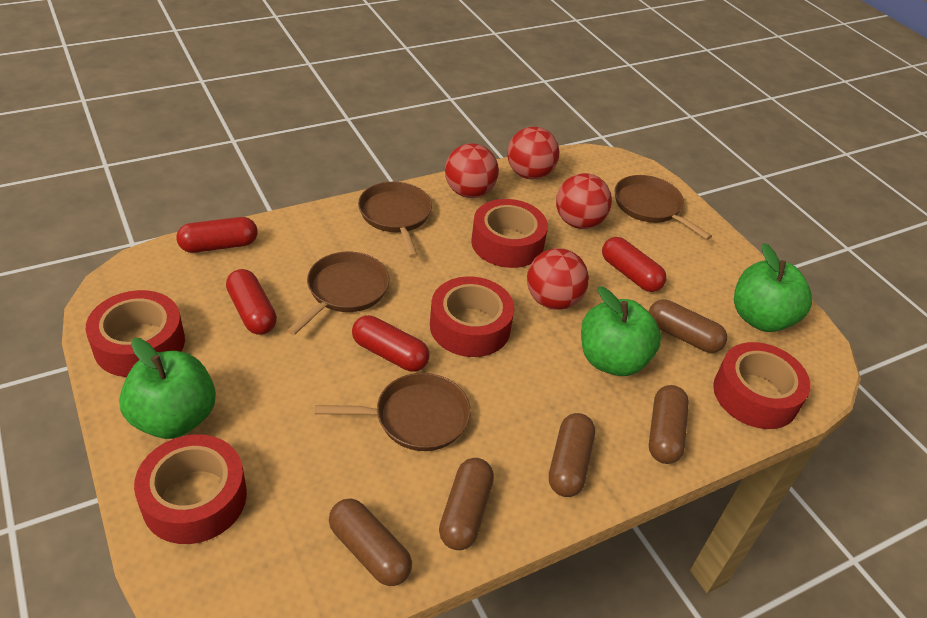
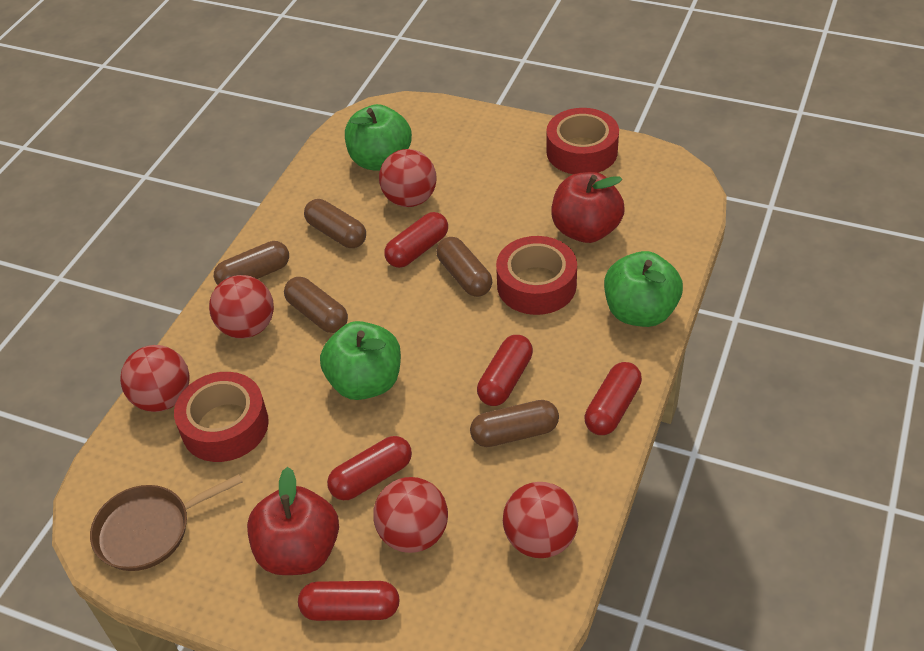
brown pan: 4 -> 1
red apple: 0 -> 2
red ball: 4 -> 5
red capsule: 4 -> 5
red tape: 5 -> 3

